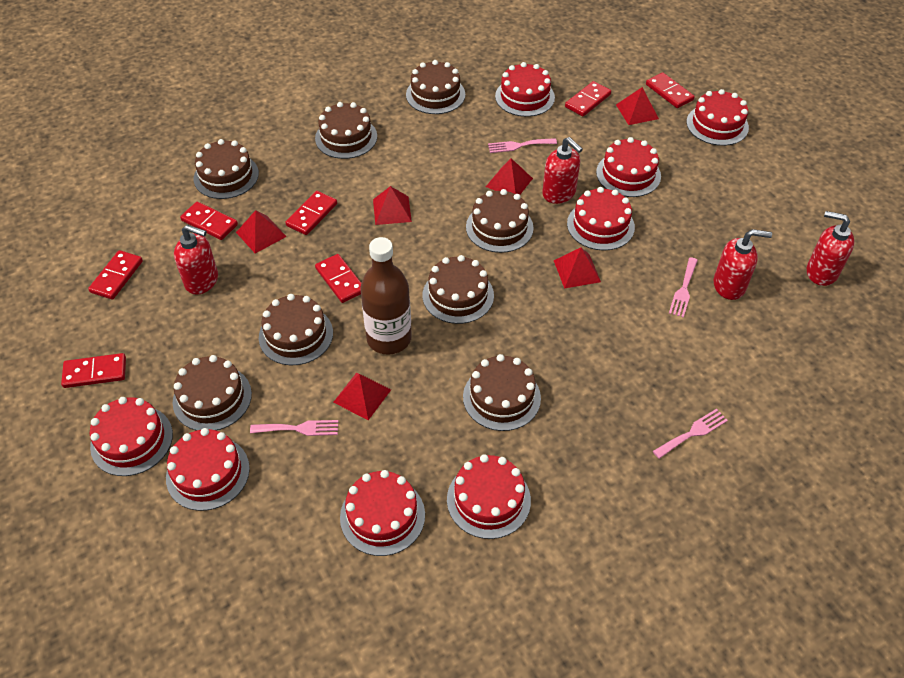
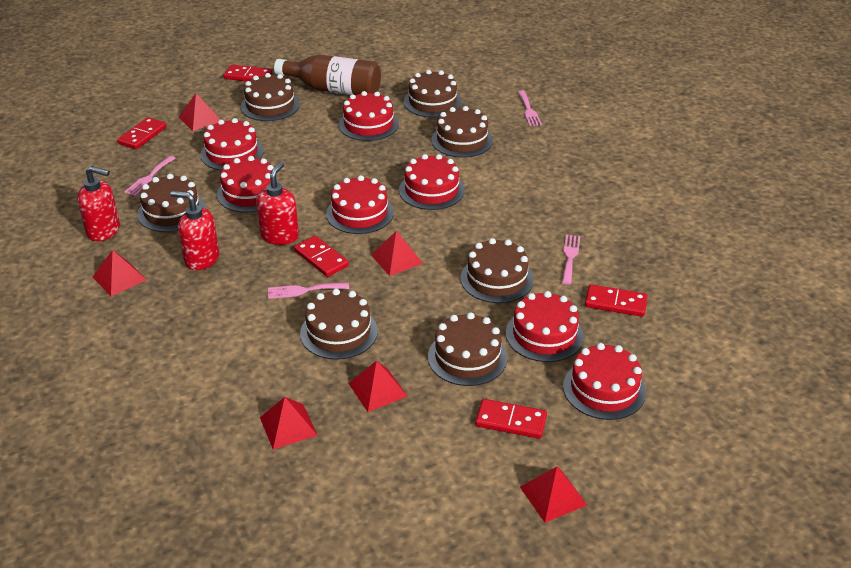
brown cake: 8 -> 7
red cake: 8 -> 7
red domino: 7 -> 5
red soap dispenser: 4 -> 3

